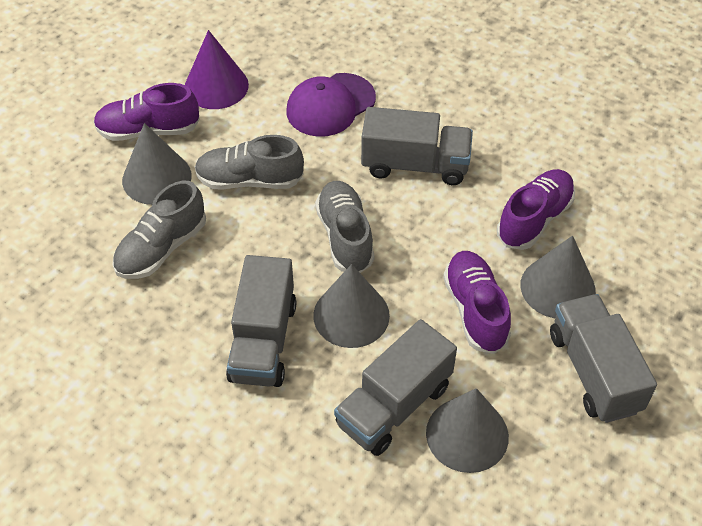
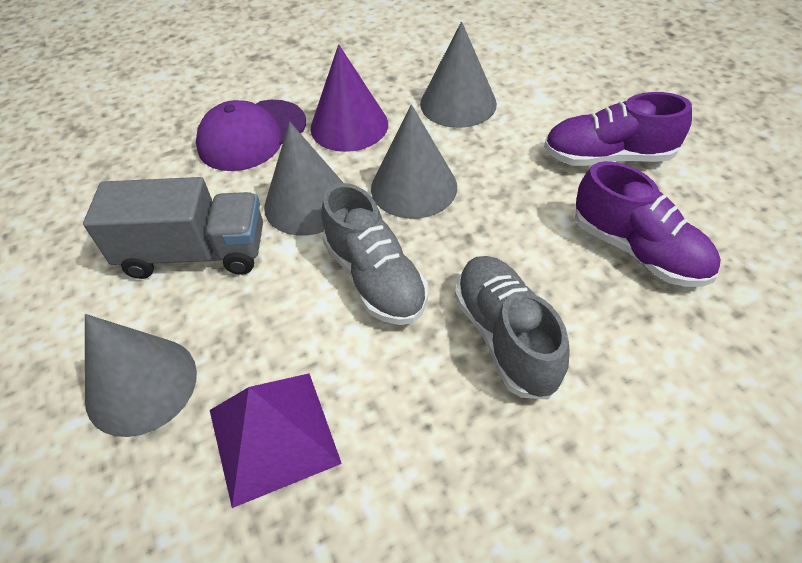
grey shoe: 3 -> 2
grey truck: 4 -> 1
purple pyramid: 0 -> 1
purple shoe: 3 -> 2

